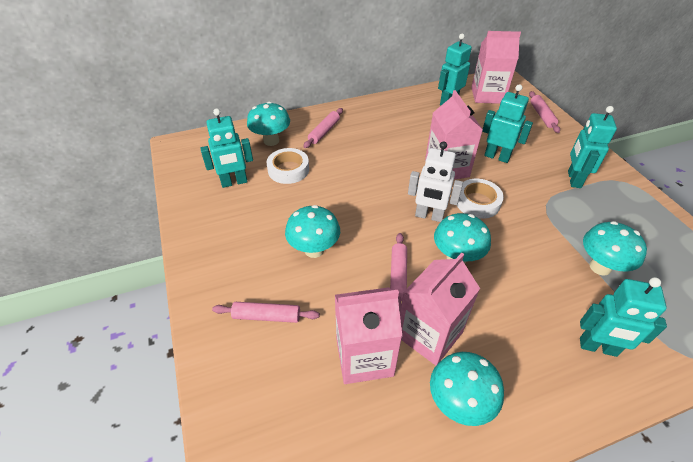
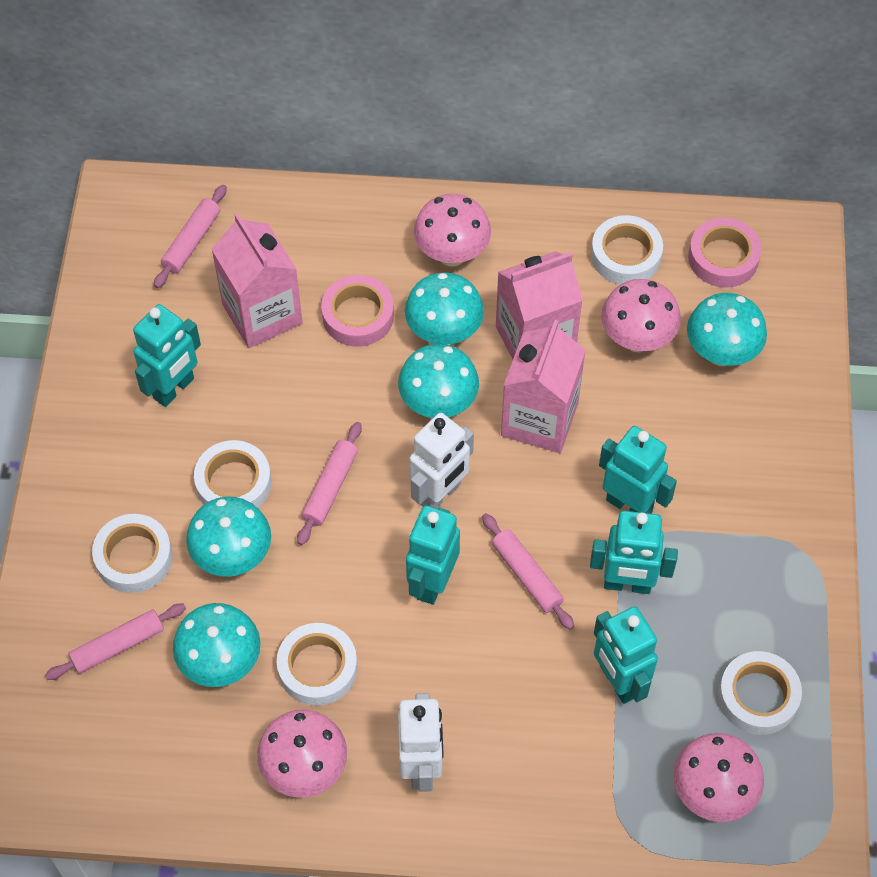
pink carton: 4 -> 3
pink mushroom: 0 -> 4
pink tape: 0 -> 2
white robot: 1 -> 2
white tape: 2 -> 5

